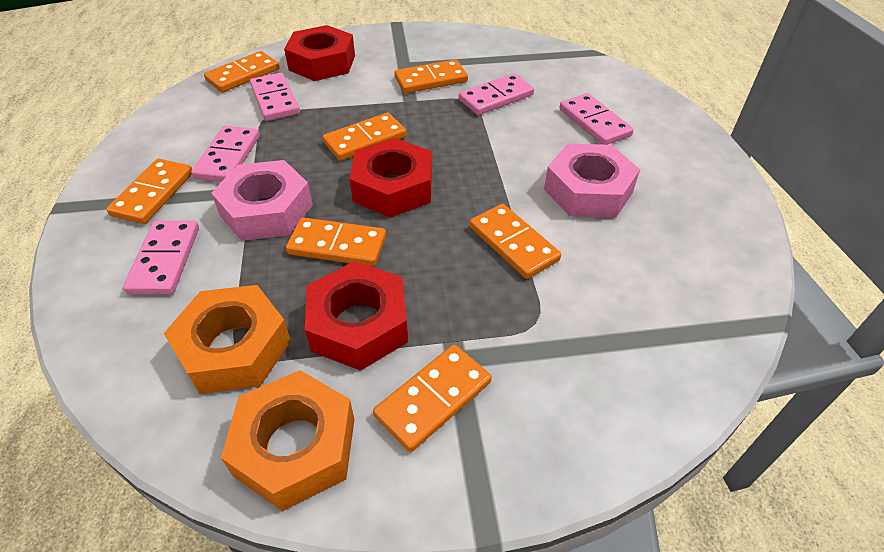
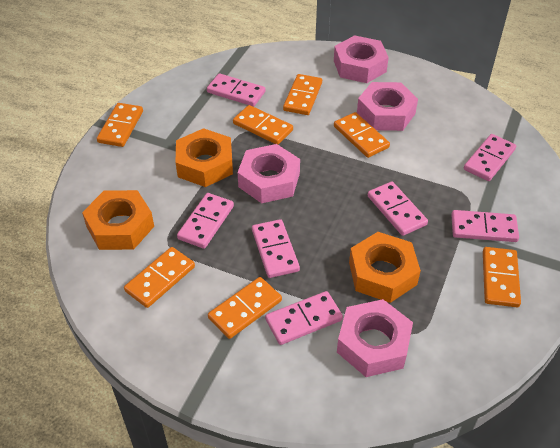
orange nut: 2 -> 3
pink domino: 5 -> 7
pink nut: 2 -> 4
red nut: 3 -> 0

